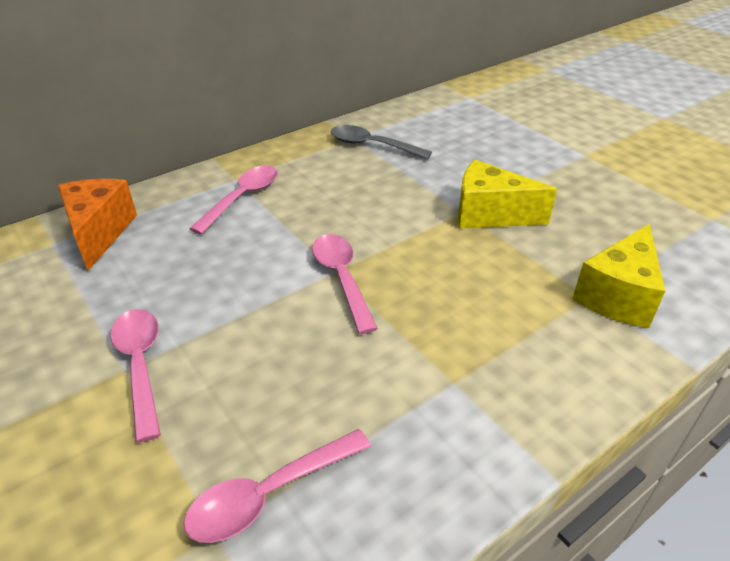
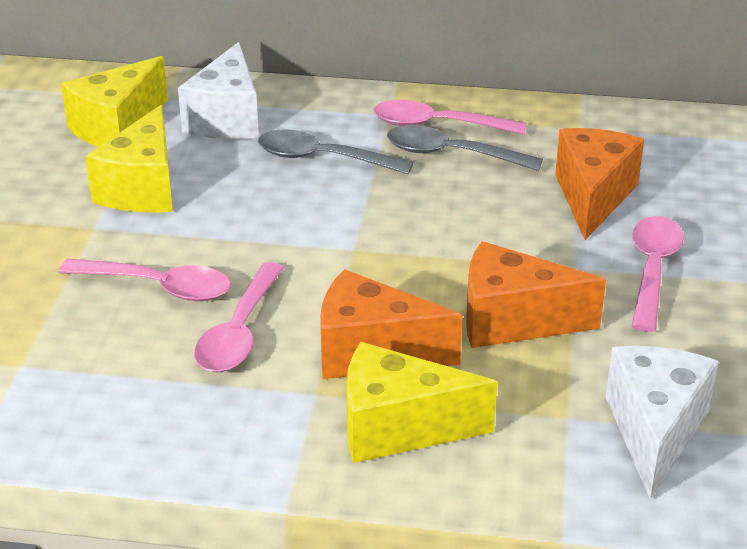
grey spoon: 1 -> 2
orange cheese: 1 -> 3
white cheese: 0 -> 2
yellow cheese: 2 -> 3

